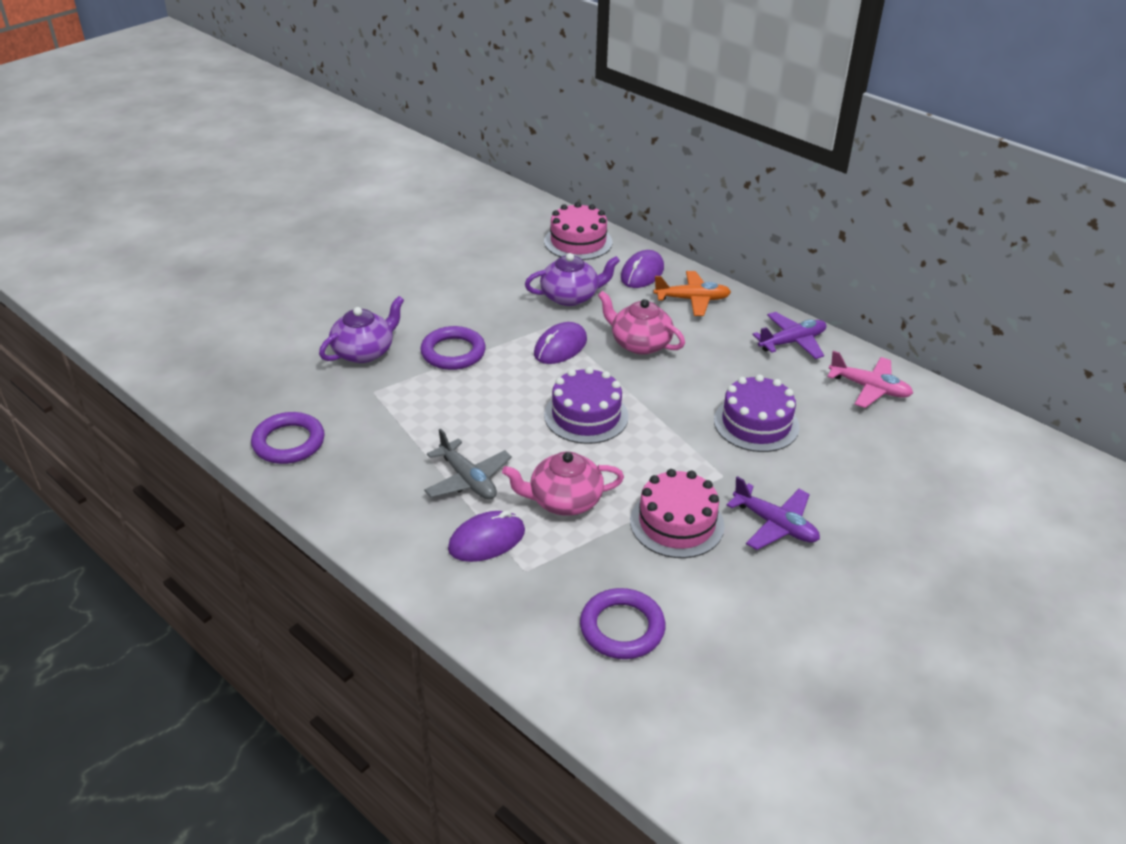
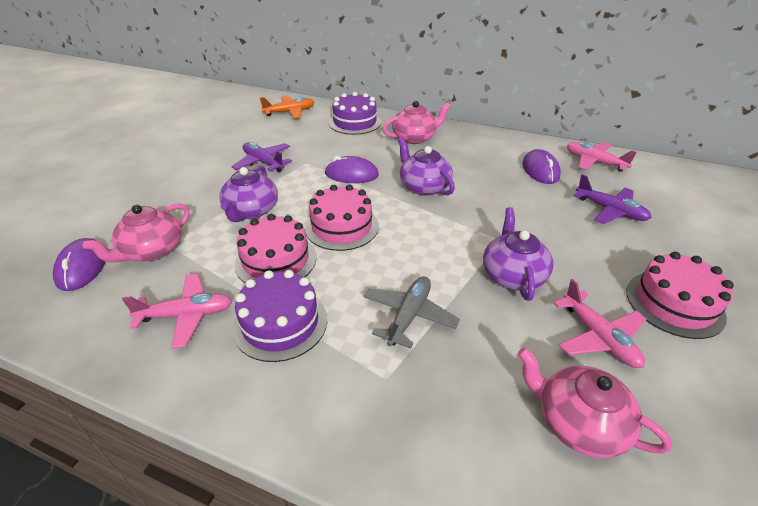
pink cake: 2 -> 3
pink plane: 1 -> 3
pink teapot: 2 -> 3
purple ring: 3 -> 0
purple teapot: 2 -> 3

